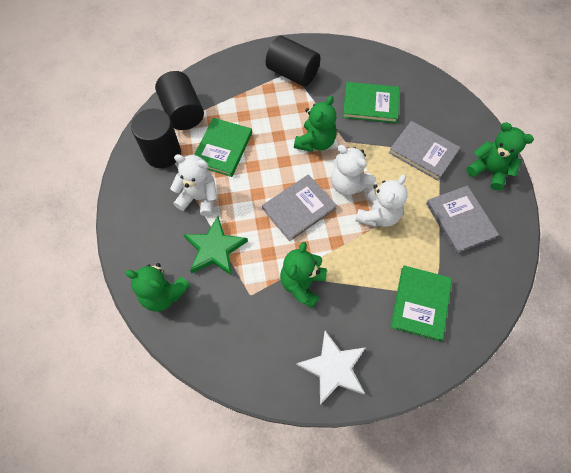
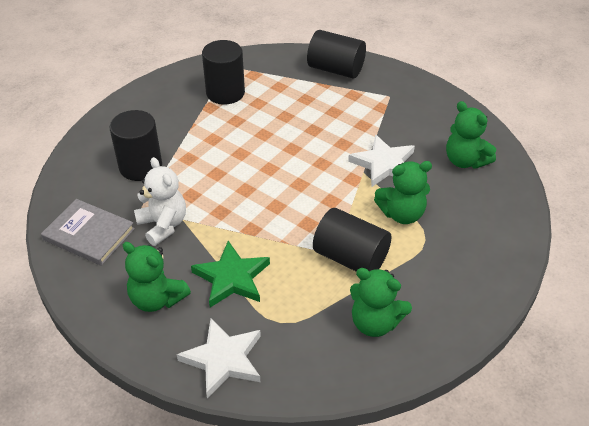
black cylinder: 3 -> 4
green book: 3 -> 0
grey book: 3 -> 1
white star: 1 -> 2
white teddy bear: 3 -> 1

